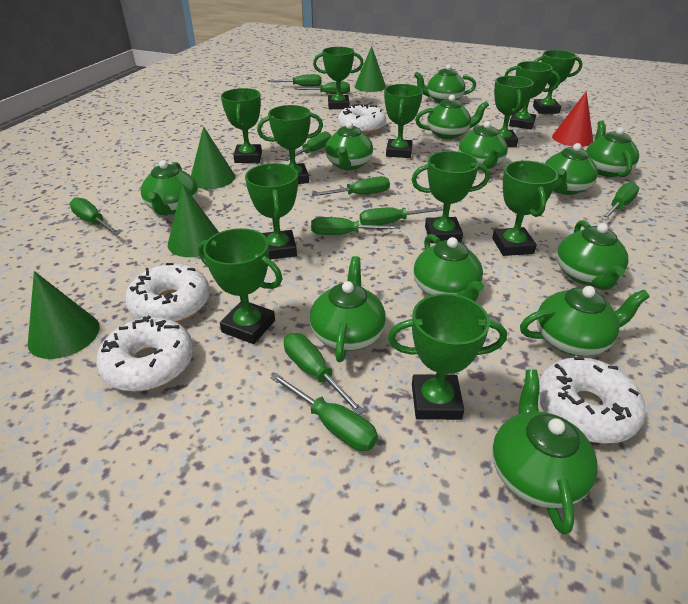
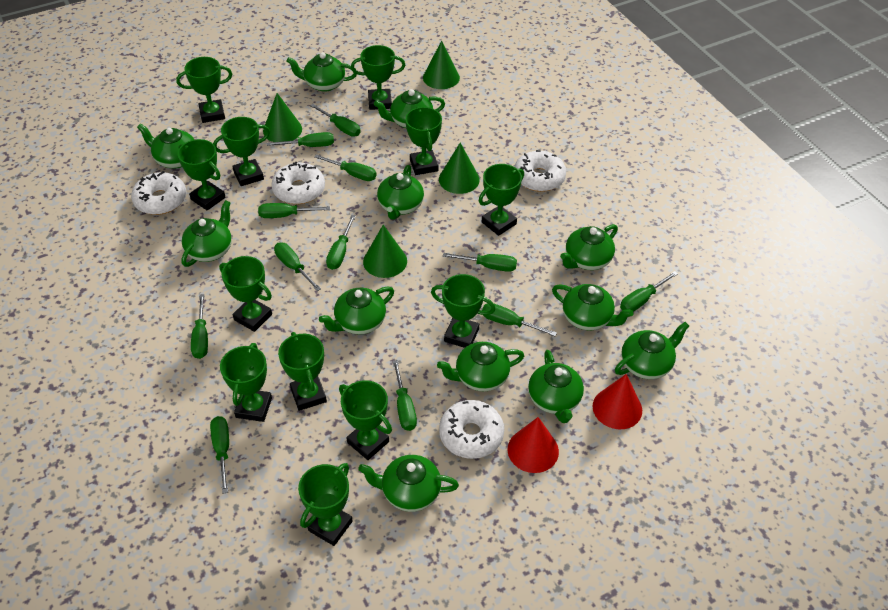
green screwdriver: 10 -> 12
red cone: 1 -> 2

